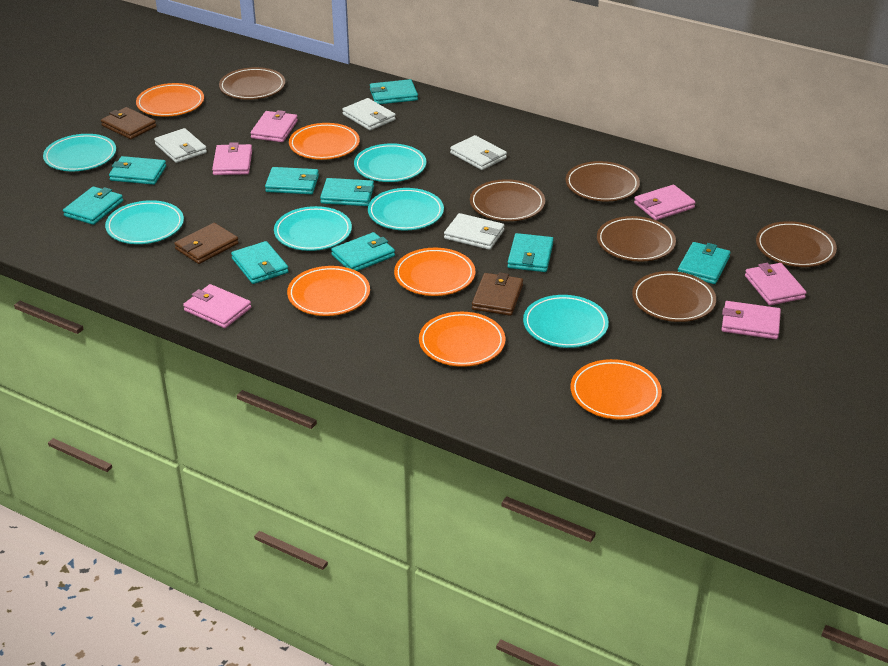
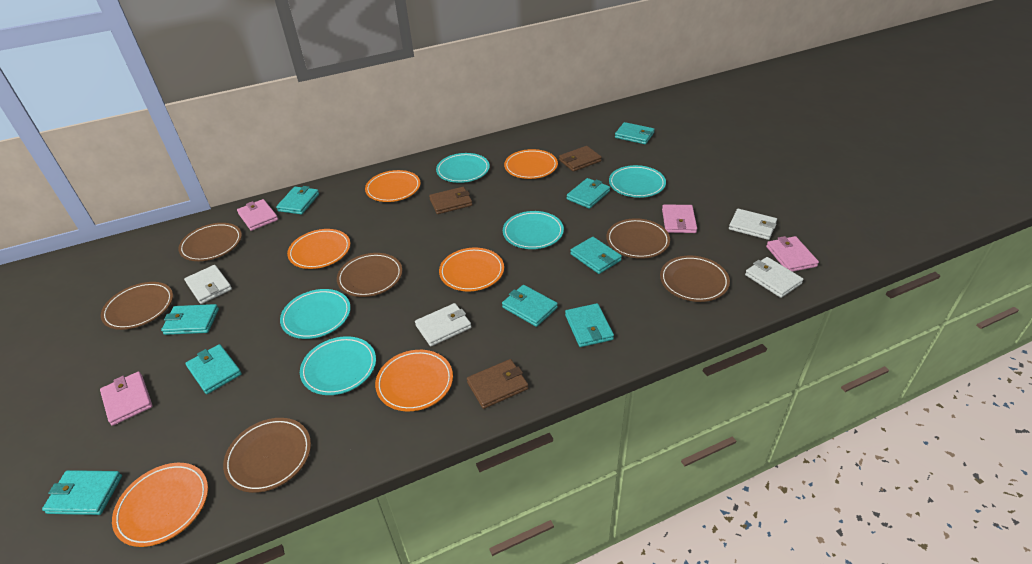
pink wallet: 6 -> 4
turquoise plate: 6 -> 5

